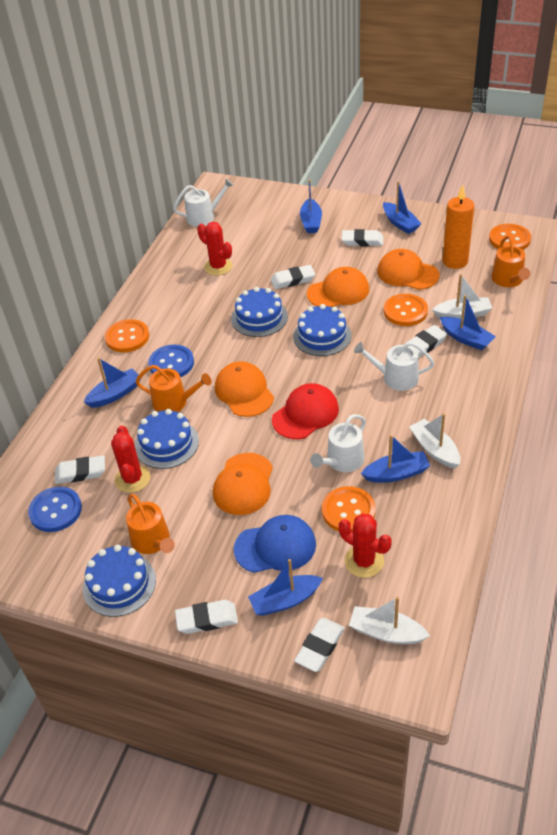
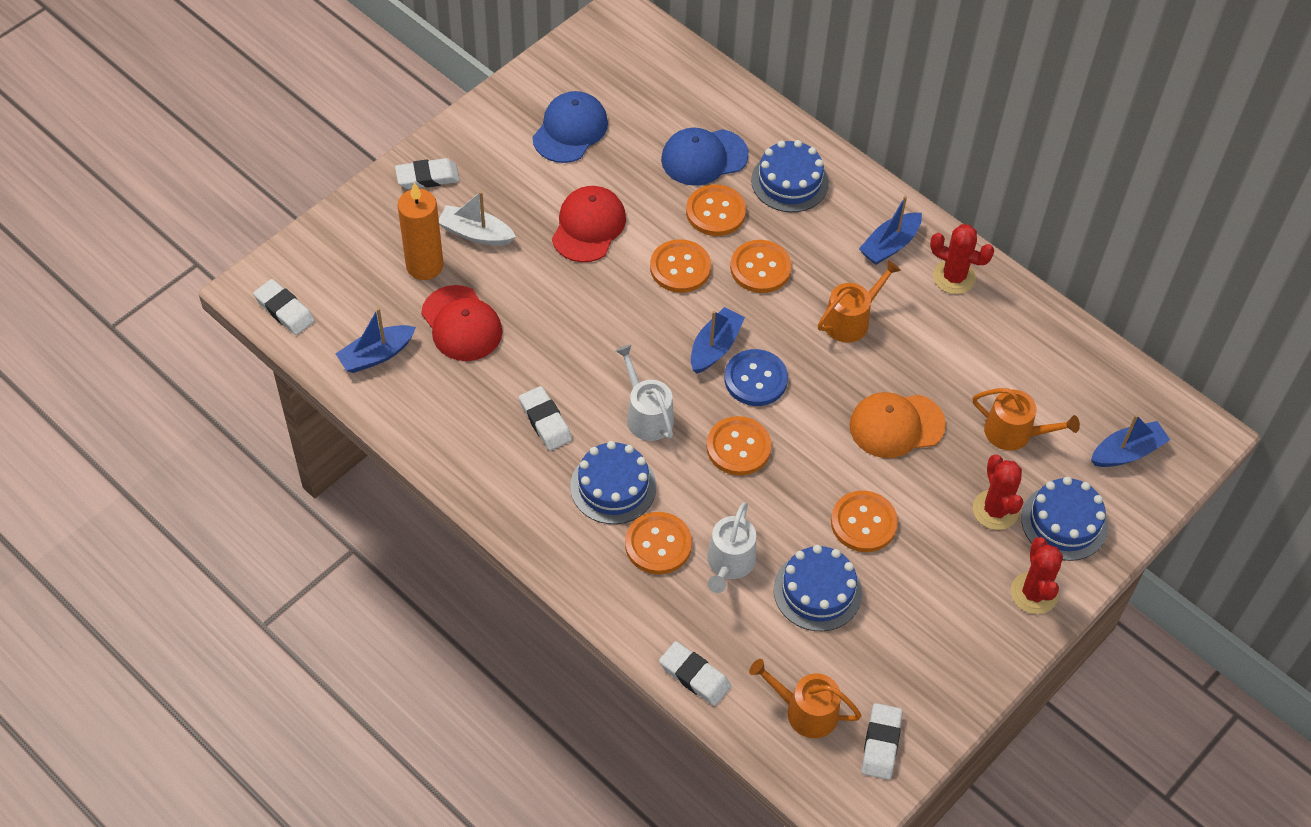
blue boat: 6 -> 4
blue button: 2 -> 1
blue cap: 1 -> 2
orange button: 4 -> 6
orange cap: 4 -> 1
red cap: 1 -> 2
white boat: 3 -> 1
white eraser: 6 -> 5
white watering can: 3 -> 2

